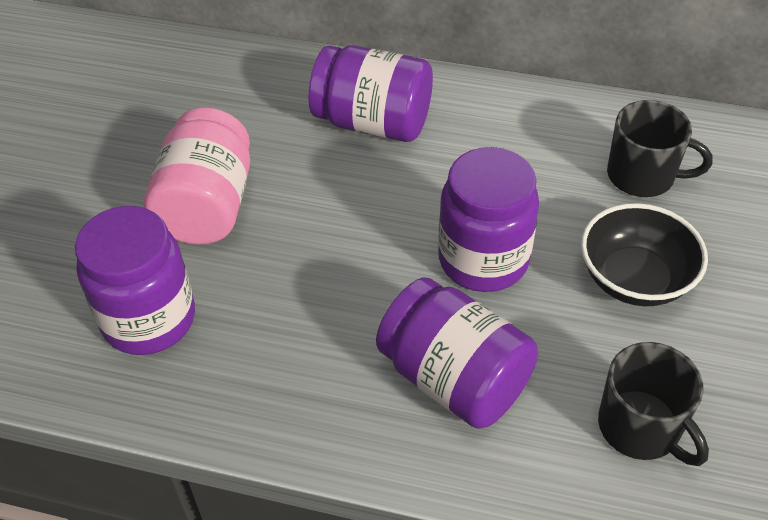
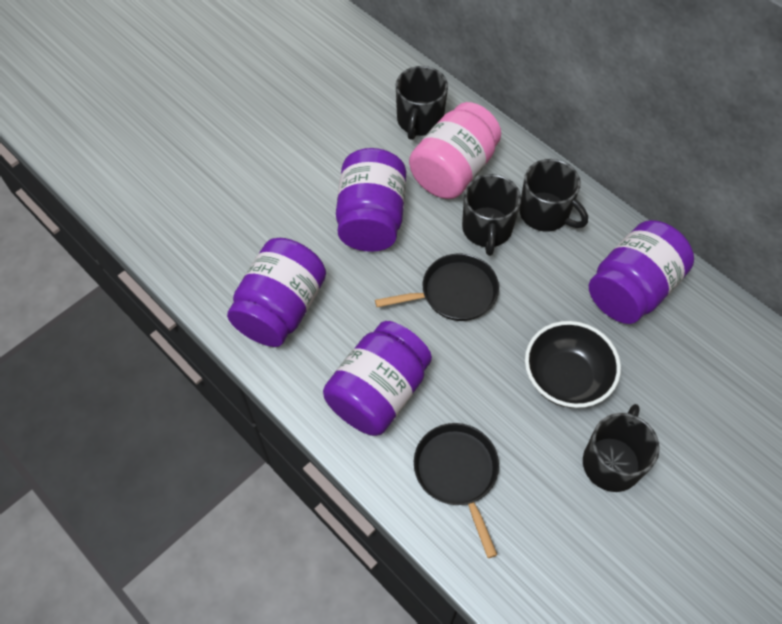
black mug: 2 -> 4
black pan: 0 -> 2

